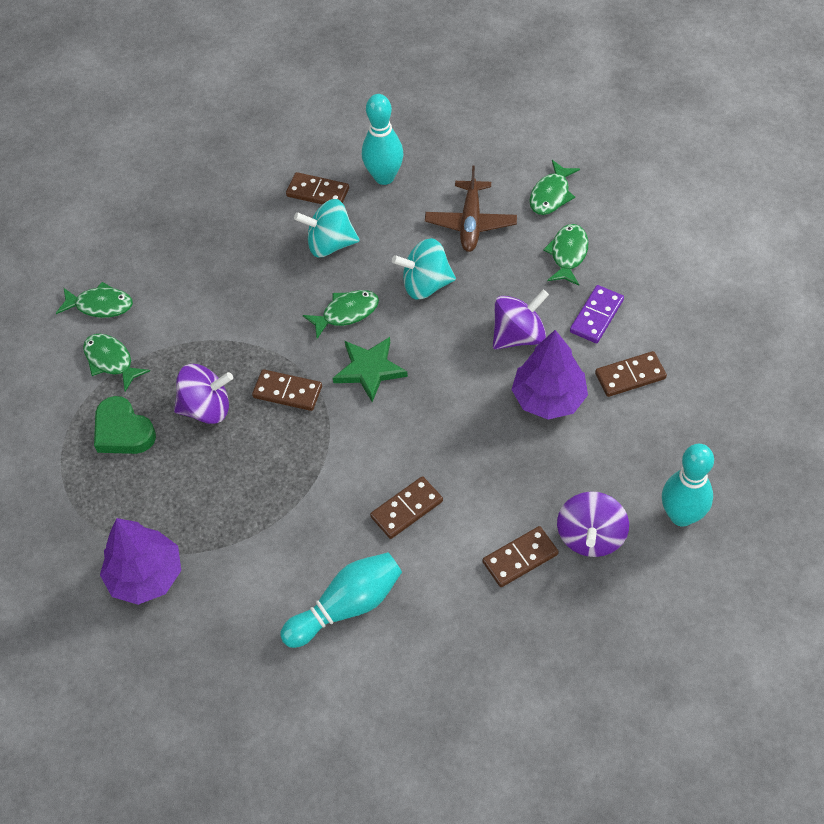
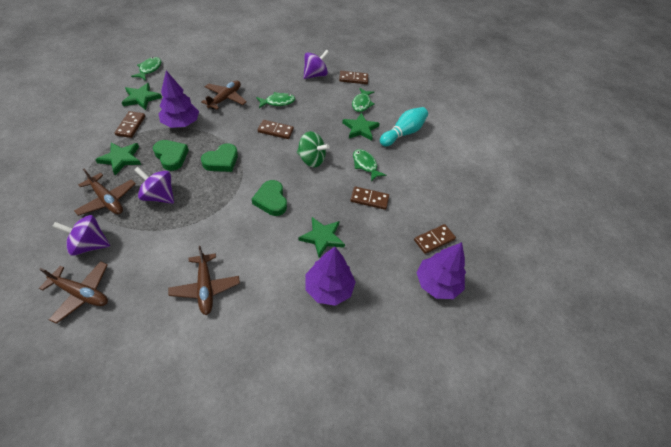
brown plane: 1 -> 4
green fish: 5 -> 4
green heart: 1 -> 3
green spinning top: 0 -> 1
green star: 1 -> 4
purple domino: 1 -> 0
purple tree: 2 -> 3
turquoise bowling pin: 3 -> 1
turquoise spinning top: 2 -> 0

